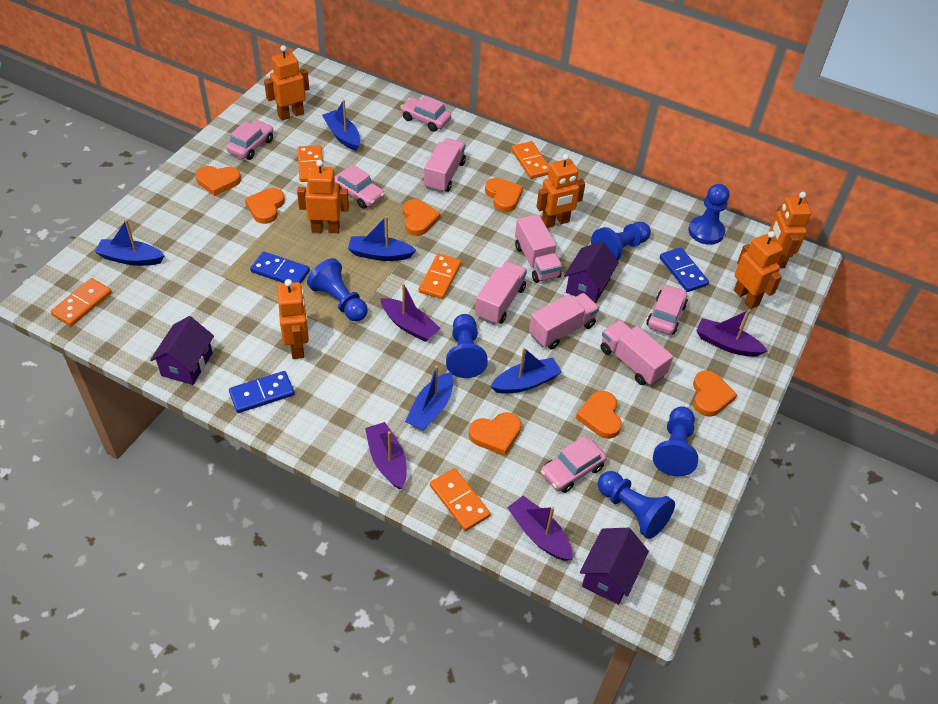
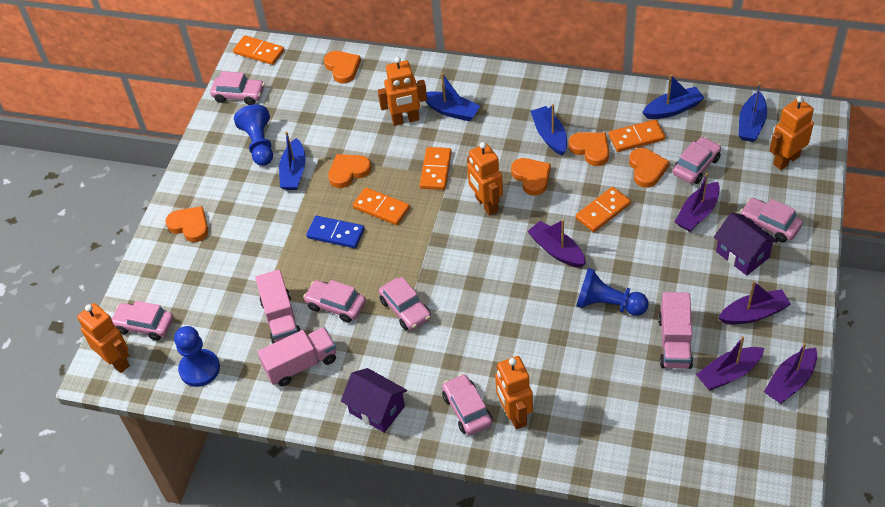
blue domino: 3 -> 1
blue pawn: 6 -> 3
orange heart: 7 -> 6
orange robot: 6 -> 5
pink car: 5 -> 7
pink truck: 5 -> 3
purple boat: 4 -> 5
purple house: 3 -> 2

